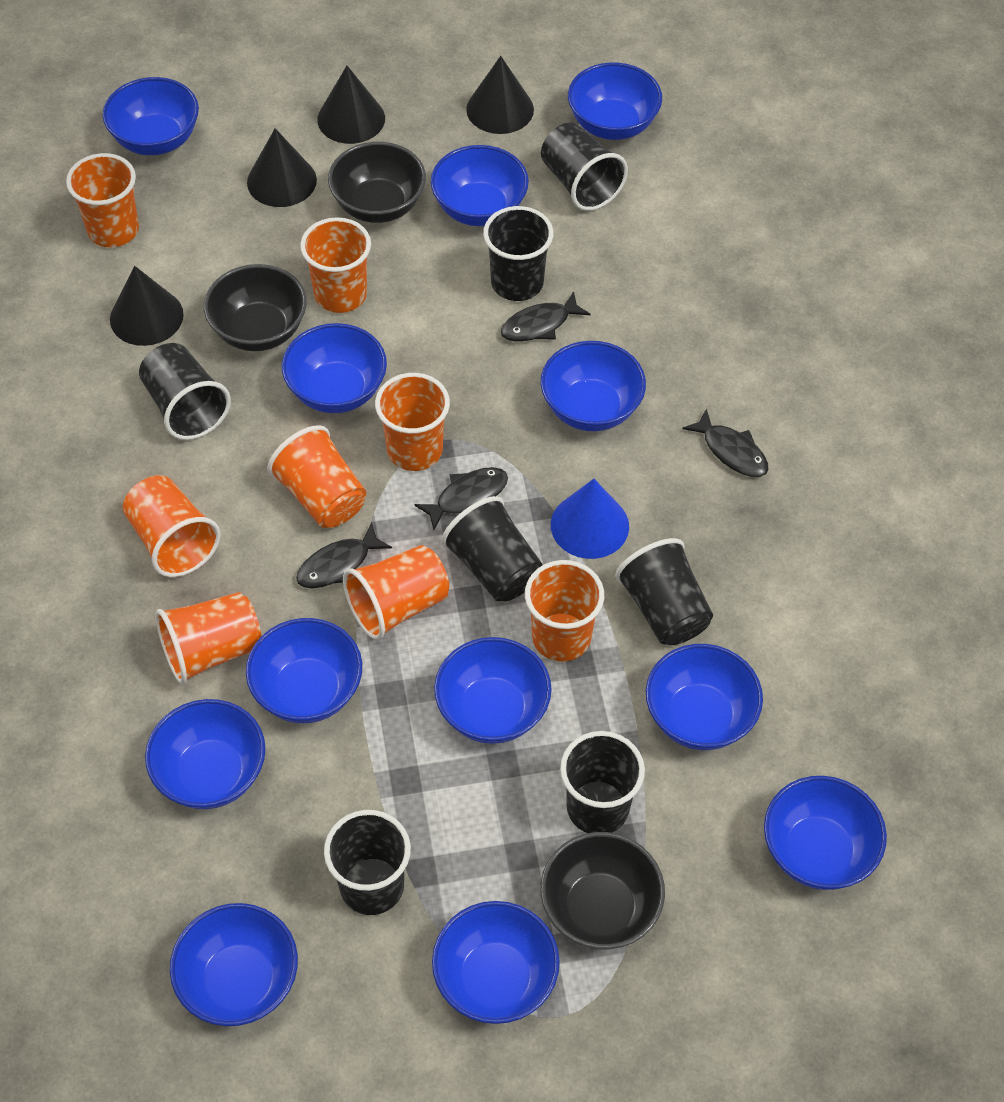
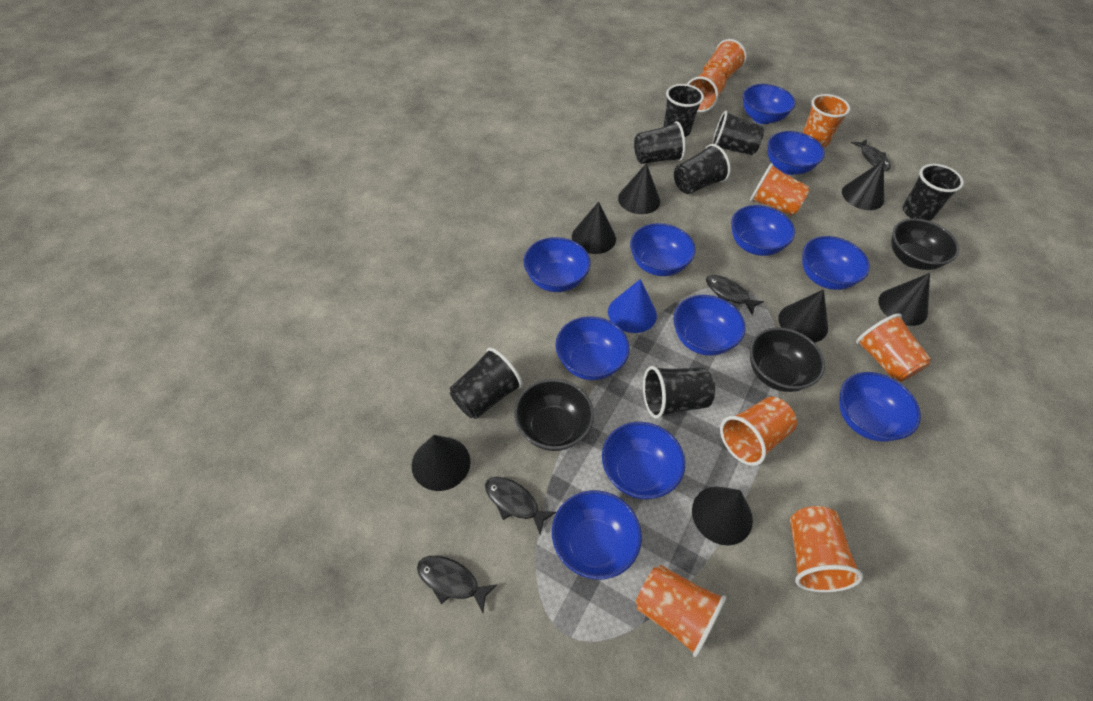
black cone: 4 -> 7
blue bowl: 12 -> 11

